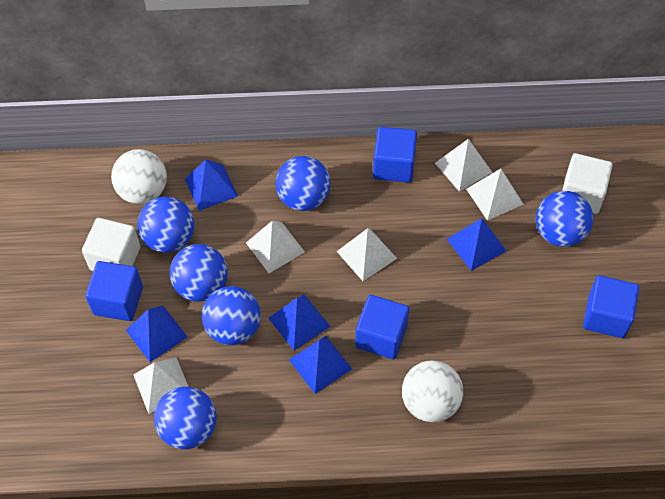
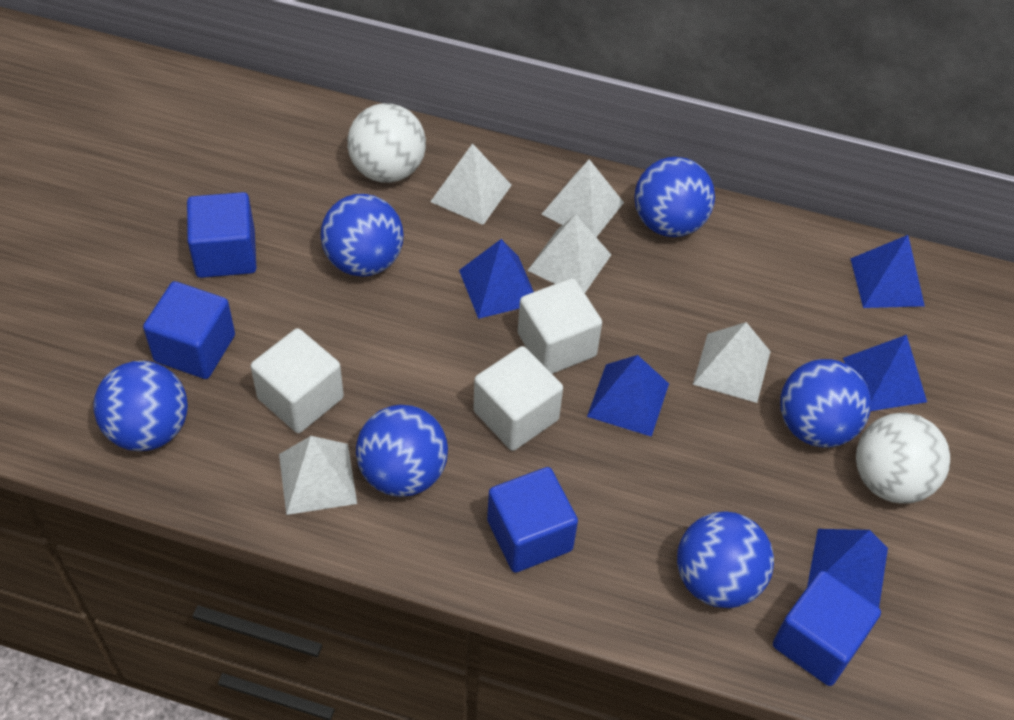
white cube: 2 -> 3

